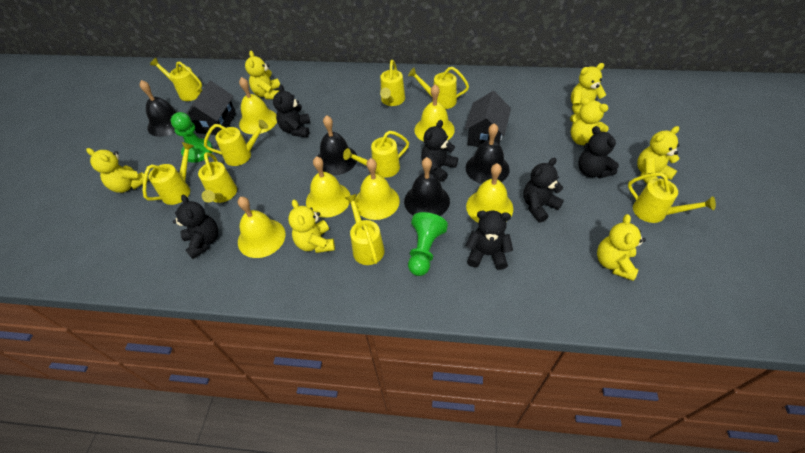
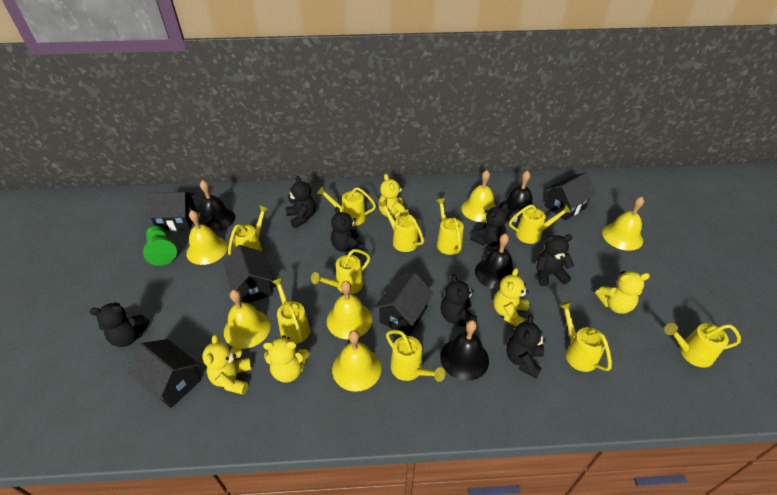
black house: 2 -> 5
black teddy bear: 6 -> 7
green pawn: 2 -> 1
yellow teddy bear: 7 -> 5
yellow watering can: 9 -> 10

